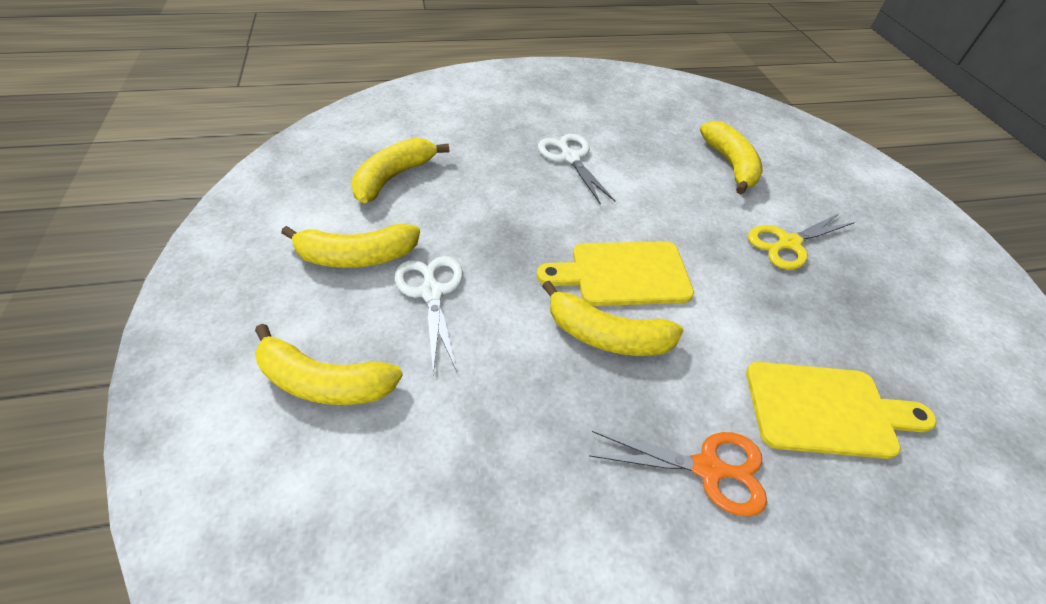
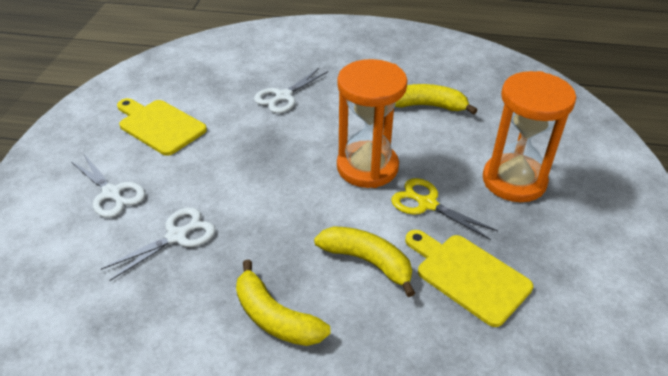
orange hourglass: 0 -> 2
orange scissors: 1 -> 0
white scissors: 2 -> 3
yellow banana: 5 -> 3

